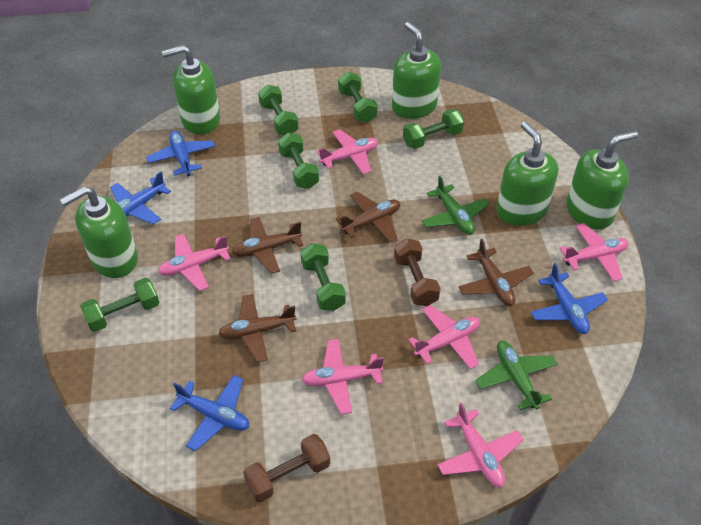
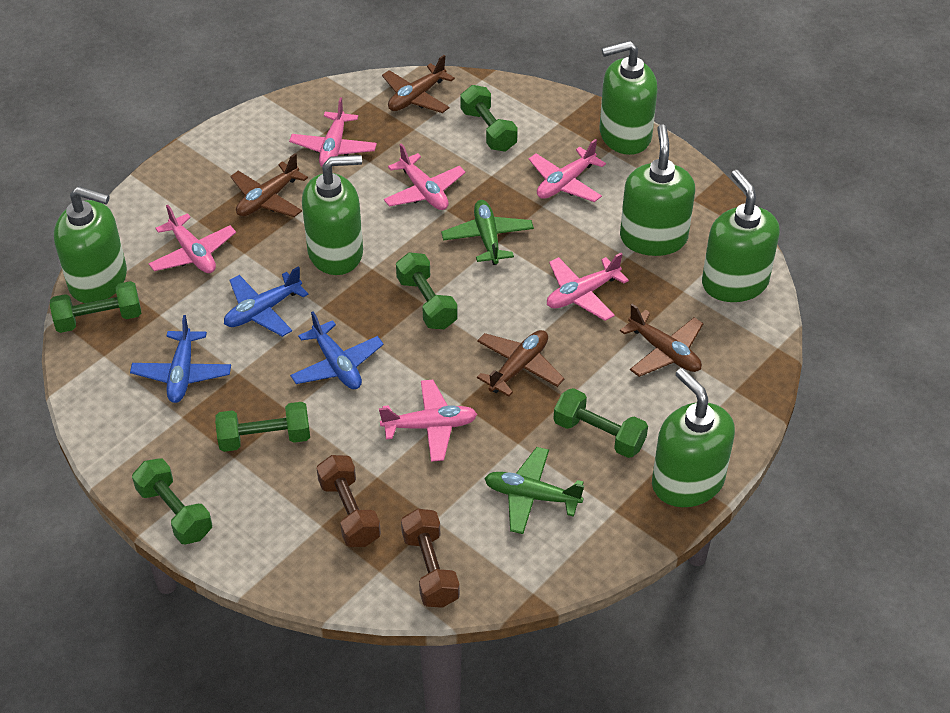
blue plane: 4 -> 3
green soap dispenser: 5 -> 6

